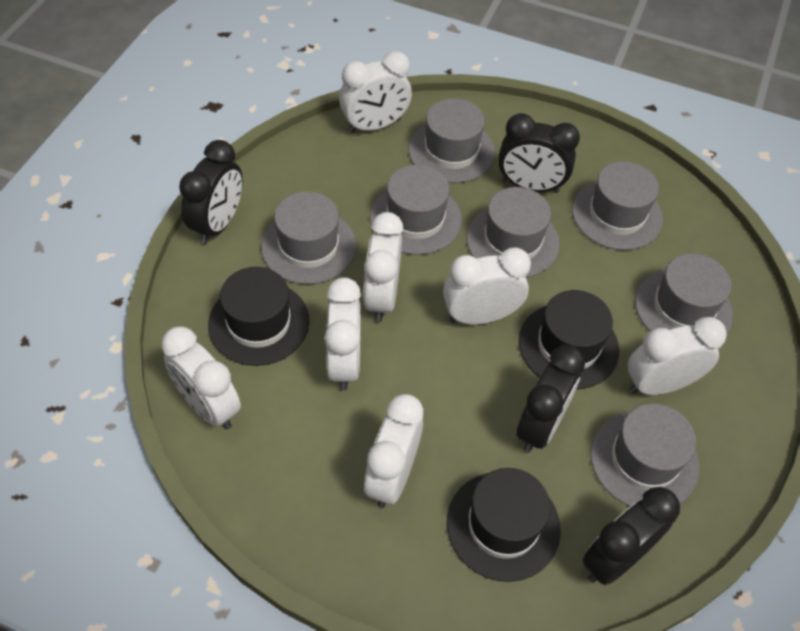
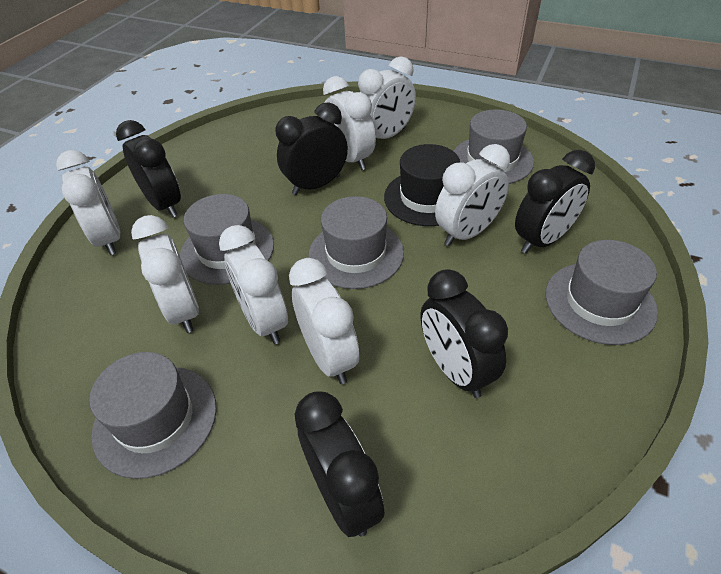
black clock: 4 -> 5
black hat: 3 -> 1
grey hat: 7 -> 5

